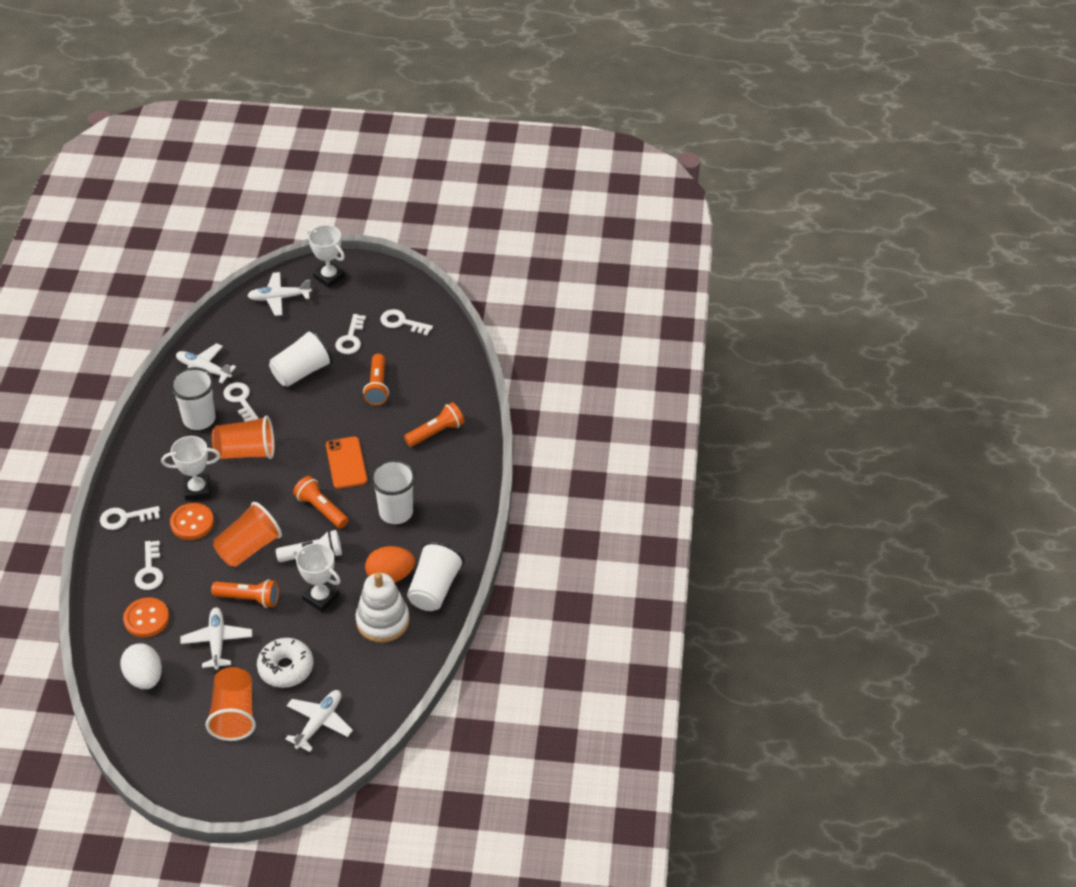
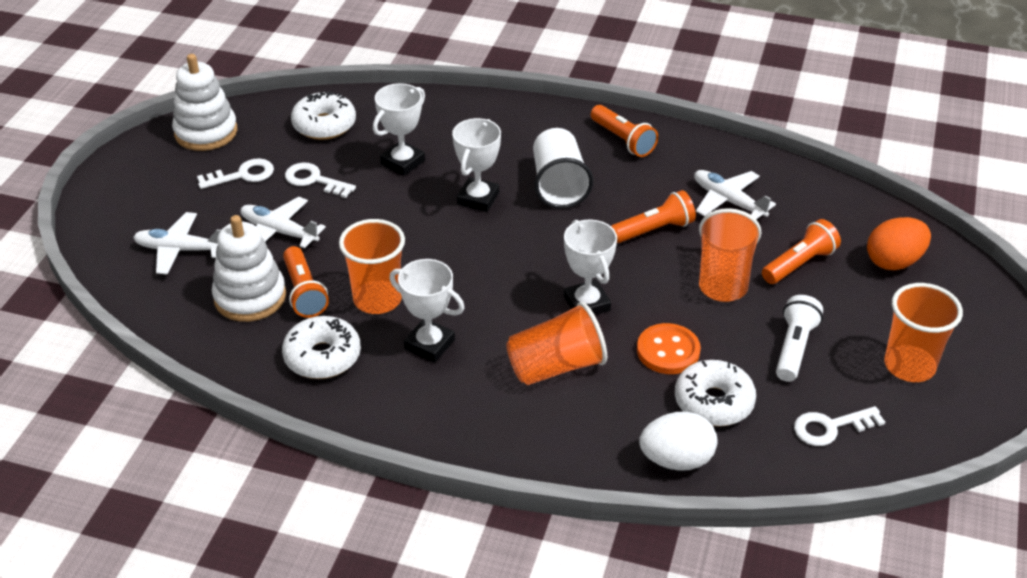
orange button: 2 -> 1
orange cup: 3 -> 4
orange phone: 1 -> 0
white cup: 4 -> 1
white donut: 1 -> 3
white key: 5 -> 3
white plane: 4 -> 3
white stacking toy: 1 -> 2
white trophy: 3 -> 4

